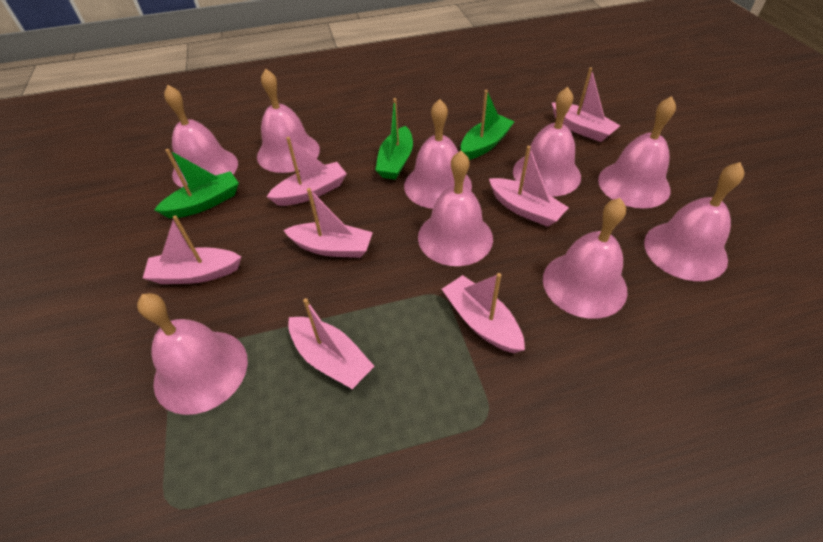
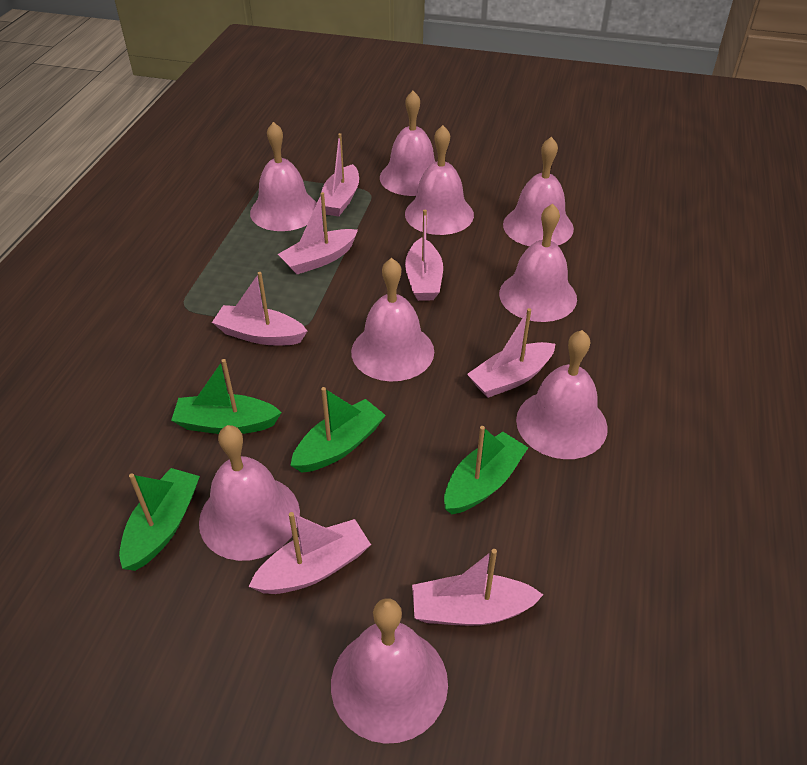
green boat: 3 -> 4

